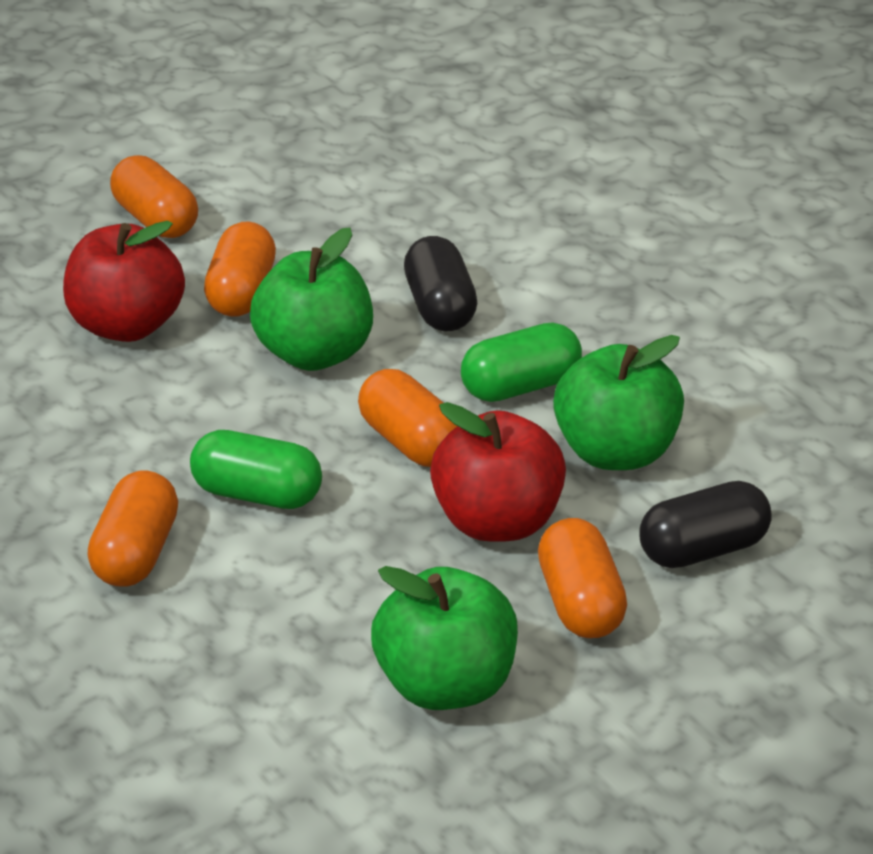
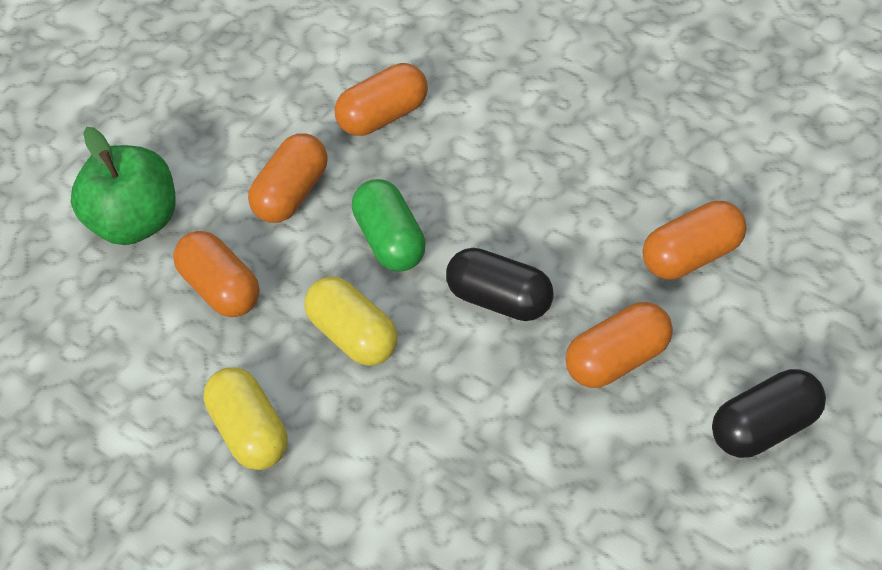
green apple: 3 -> 1
green capsule: 2 -> 1
red apple: 2 -> 0
yellow capsule: 0 -> 2

